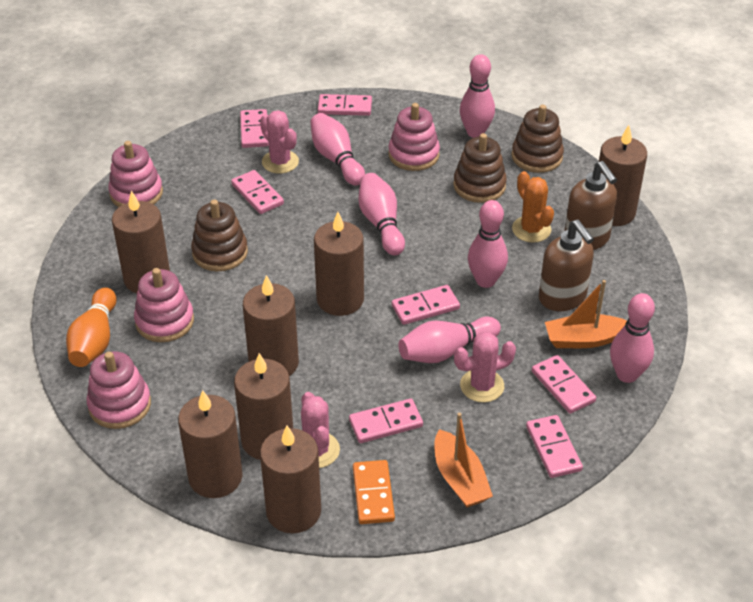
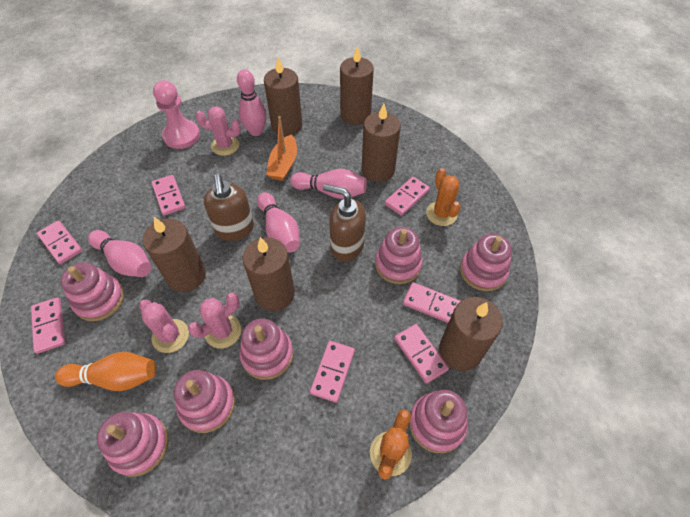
brown candle: 7 -> 6
brown stacking toy: 3 -> 0
orange boat: 2 -> 1
orange cactus: 1 -> 2
orange domino: 1 -> 0
pink bowling pin: 6 -> 4
pink pawn: 0 -> 1
pink stacking toy: 4 -> 7

